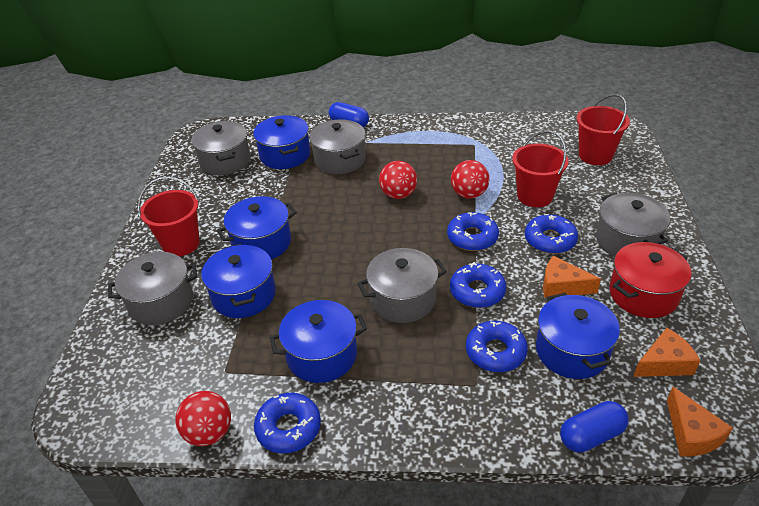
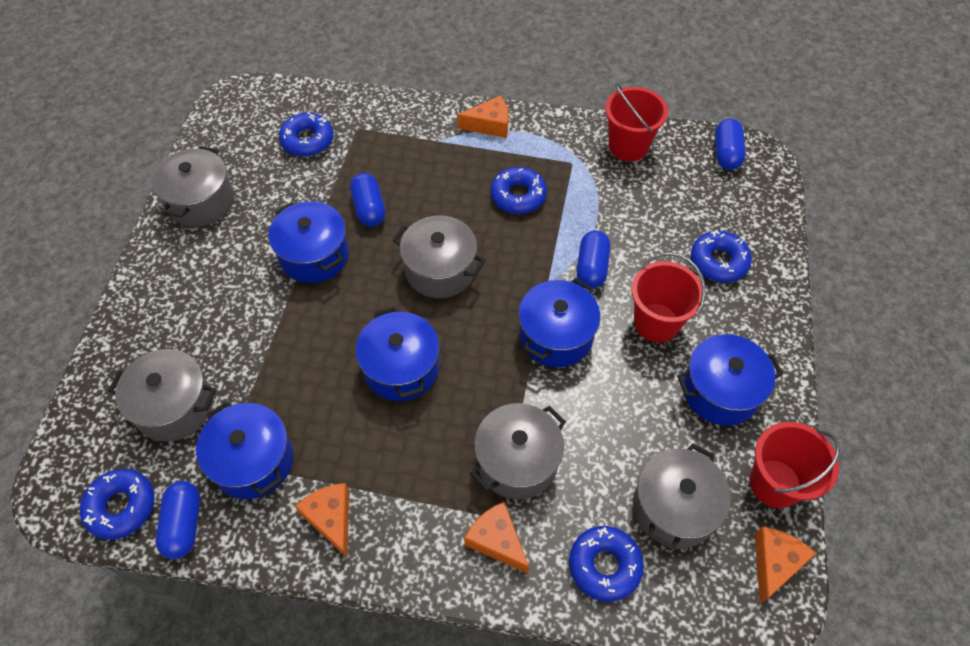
blue capsule: 2 -> 4
orange cheese: 3 -> 4
red ball: 3 -> 0
red pot: 1 -> 0

